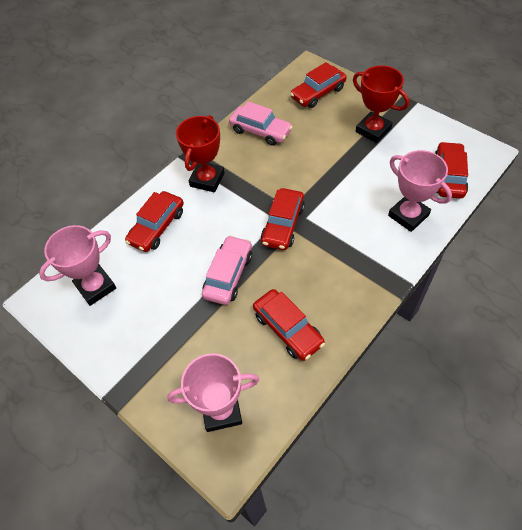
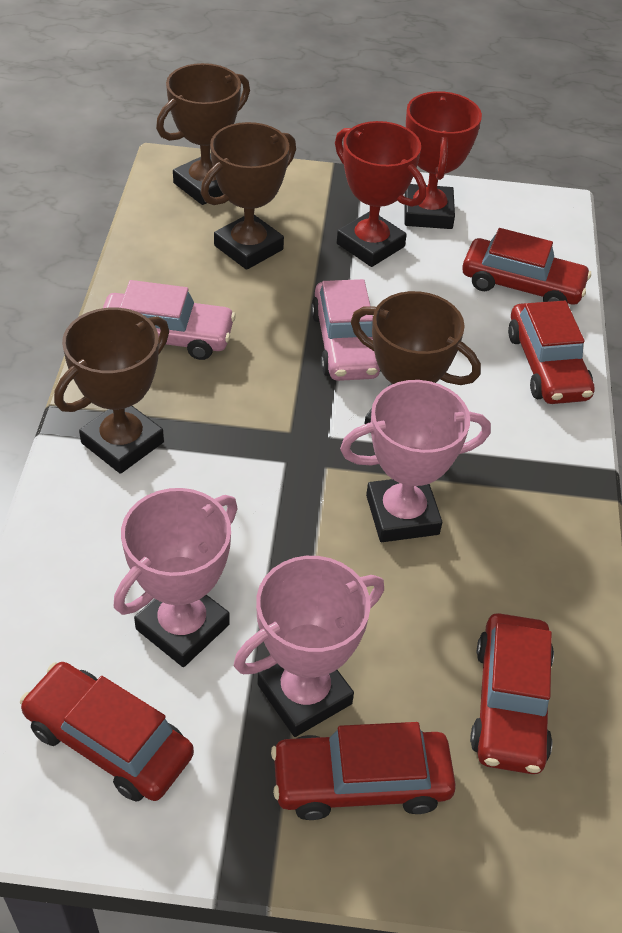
brown trophy: 0 -> 4

